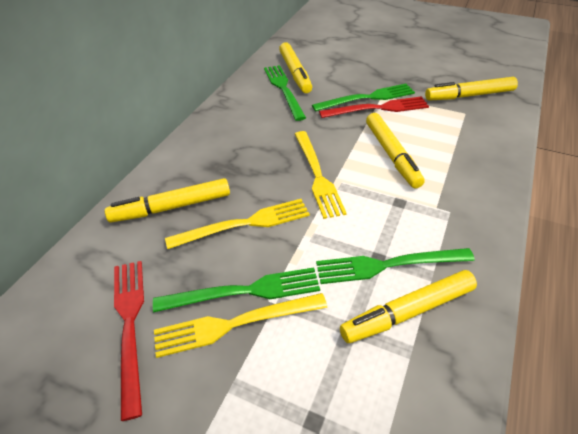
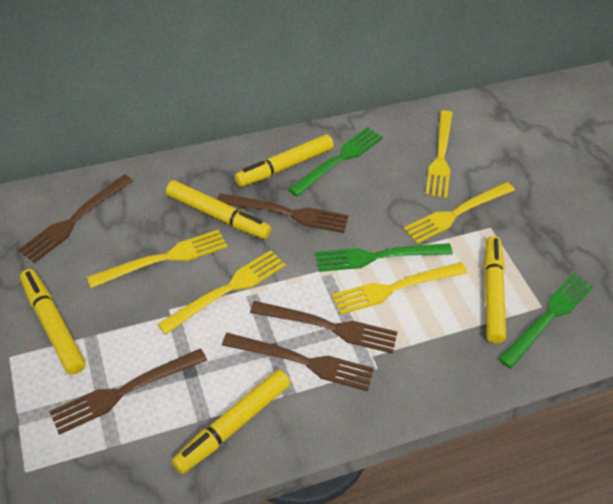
brown fork: 0 -> 5
green fork: 4 -> 3
red fork: 2 -> 0
yellow fork: 3 -> 5

